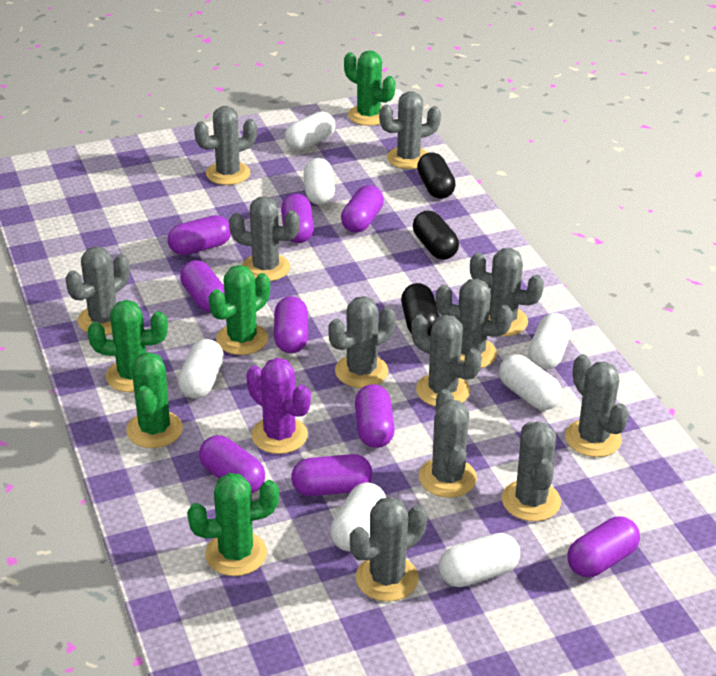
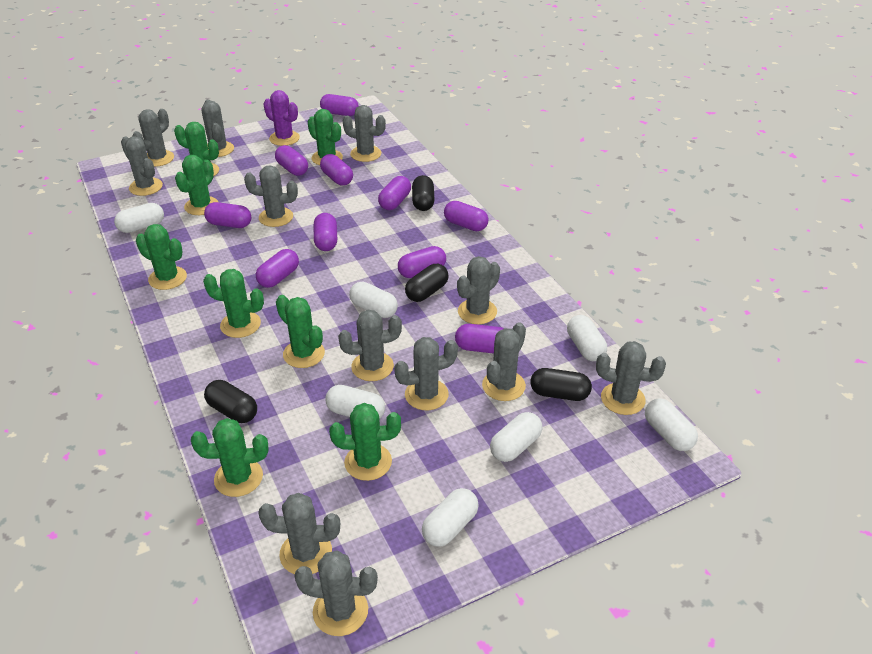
black capsule: 3 -> 4
green cactus: 5 -> 8
purple capsule: 9 -> 10

